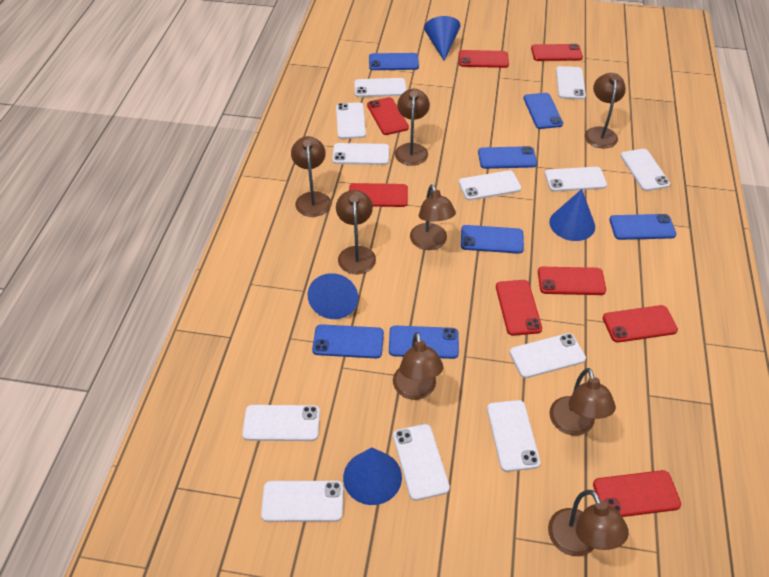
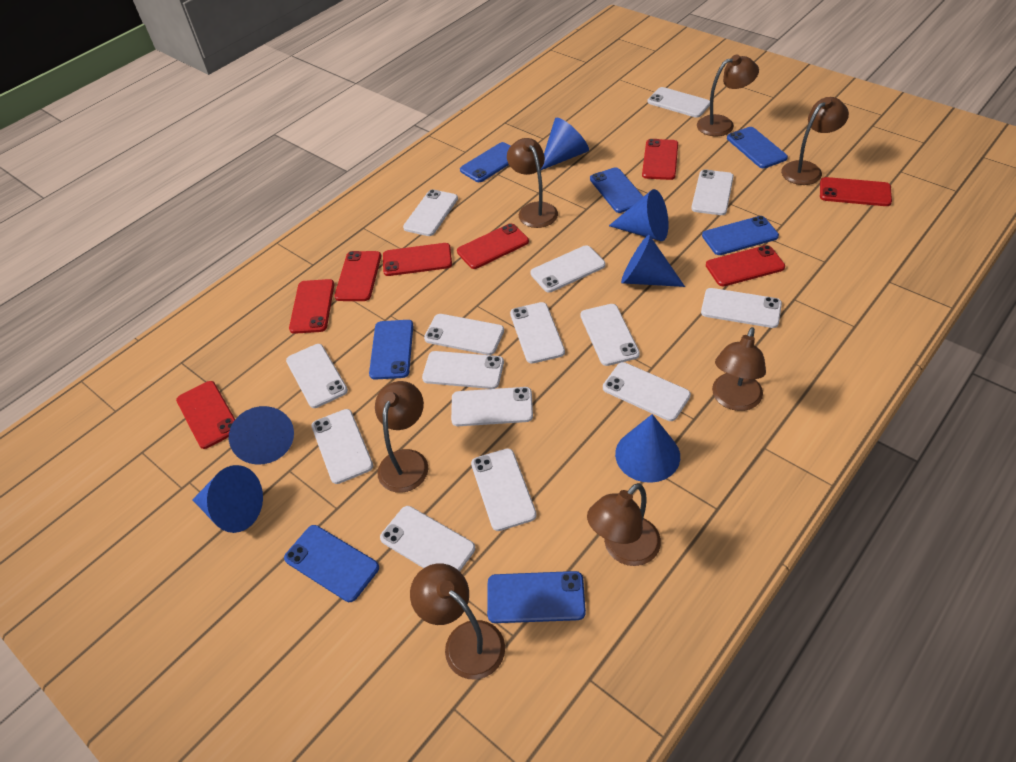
blue cone: 4 -> 6
brown lamp: 8 -> 7
white phone: 12 -> 15

